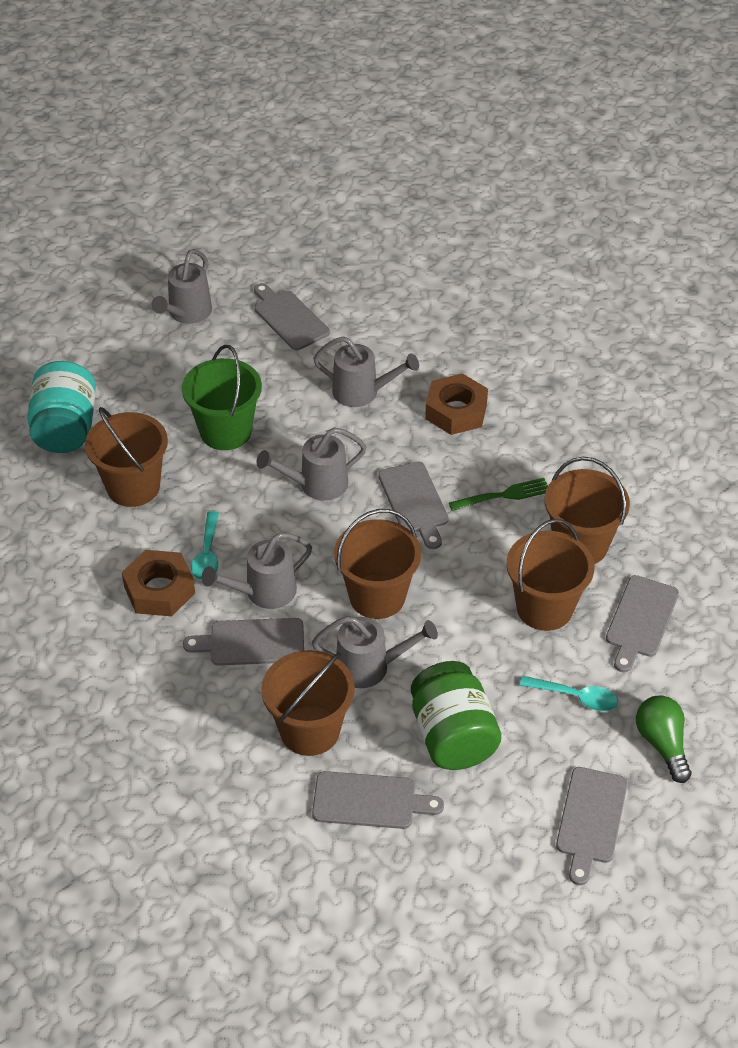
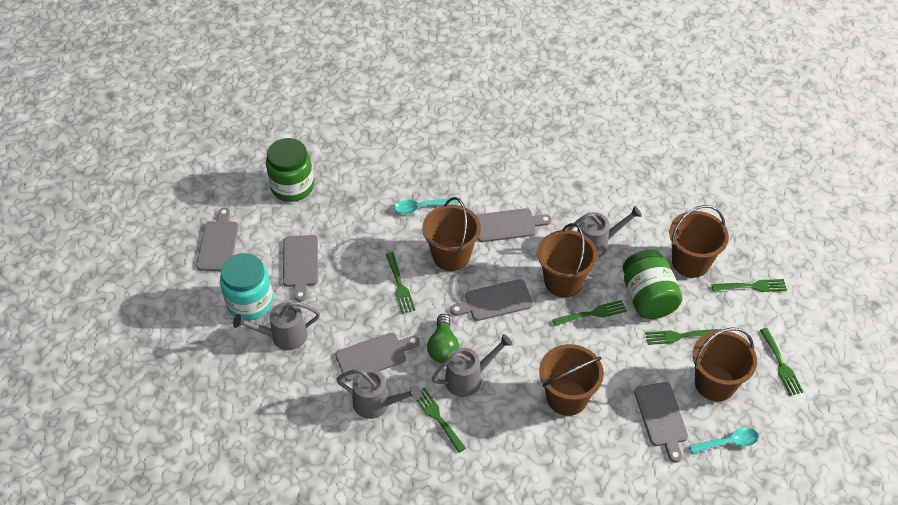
brown nut: 2 -> 0
green bucket: 1 -> 0
green fork: 1 -> 6
green jar: 1 -> 2
grey watering can: 5 -> 4

